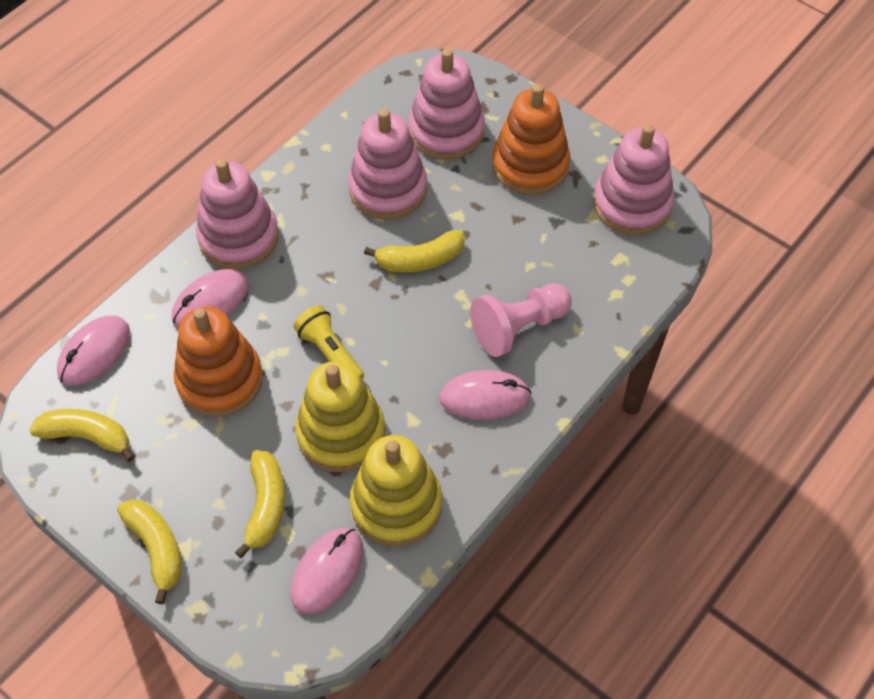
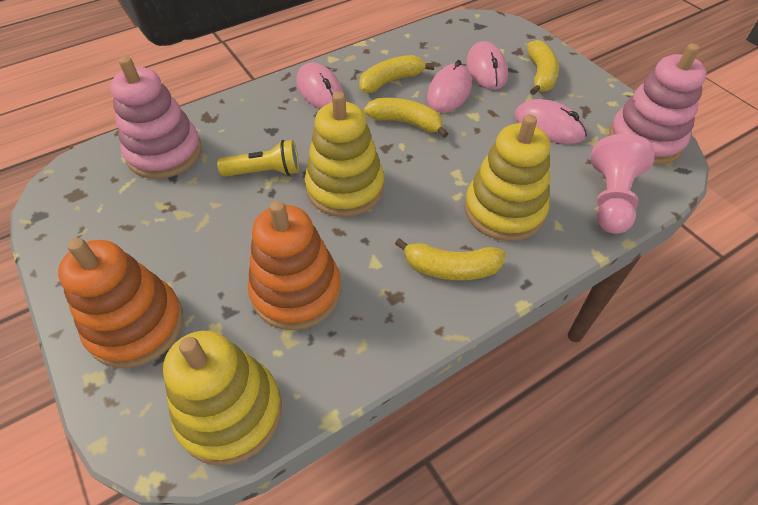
pink stacking toy: 4 -> 2
yellow stacking toy: 2 -> 3

